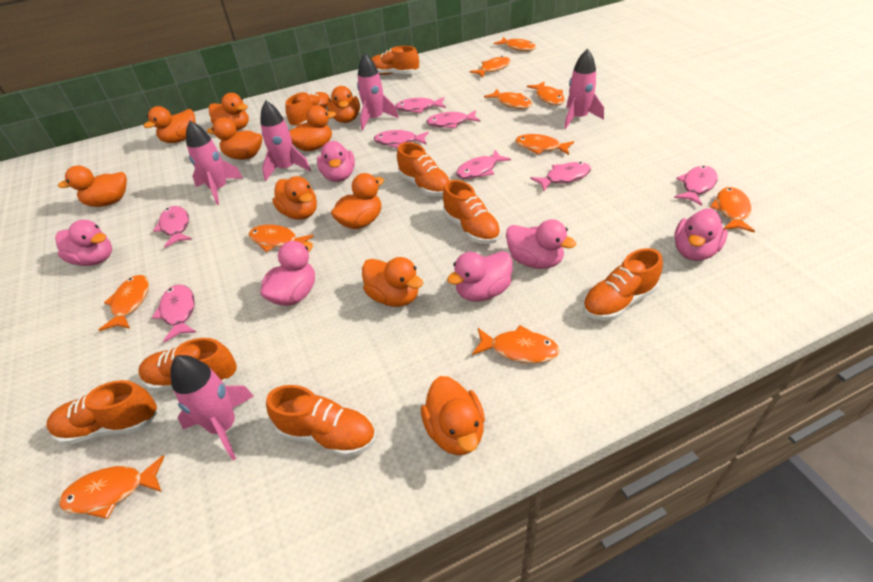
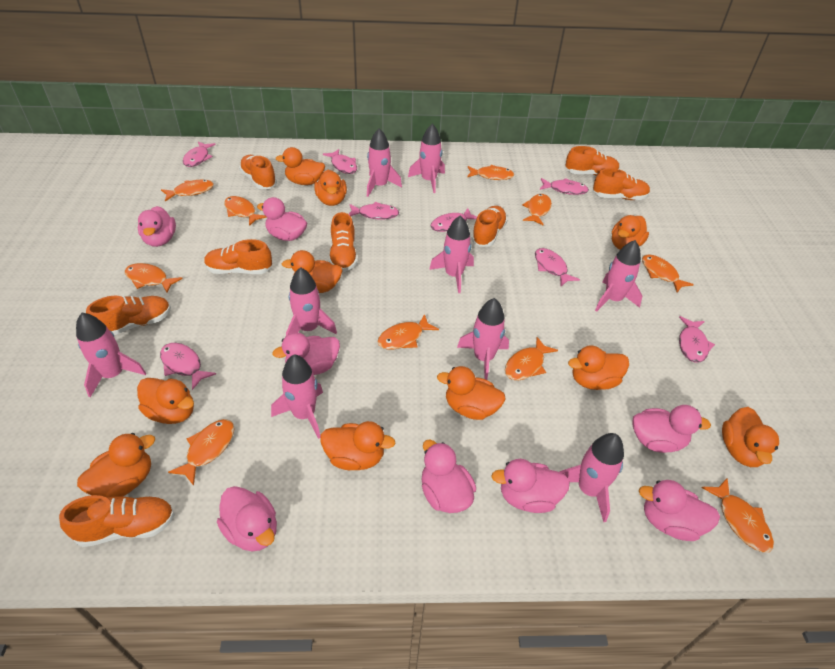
pink duck: 6 -> 8
pink rocket: 5 -> 9

